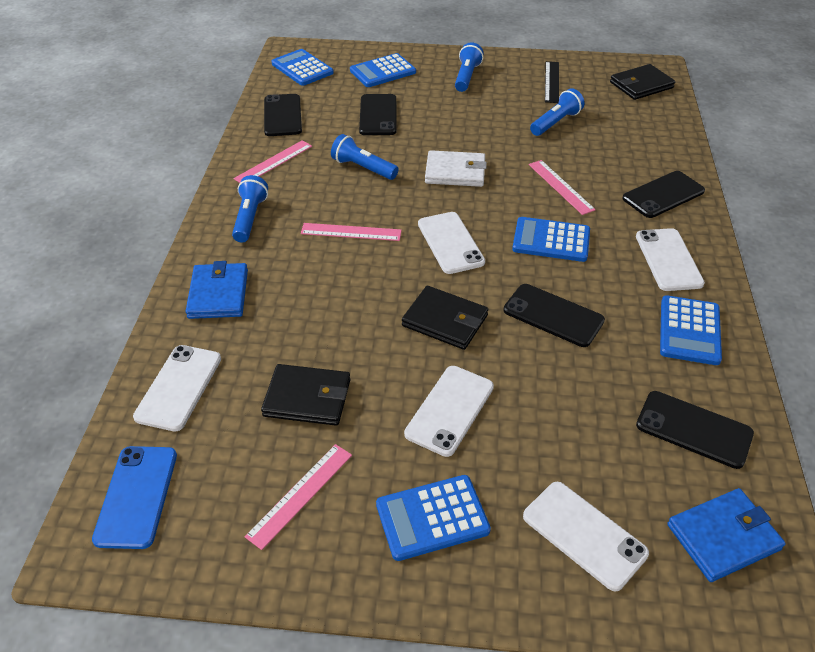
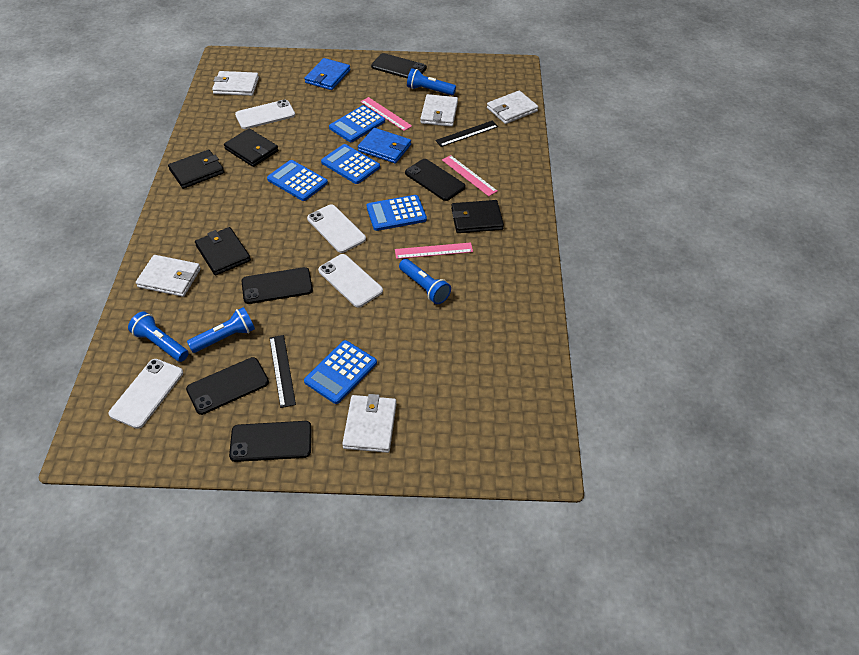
black ruler: 1 -> 2
black wallet: 3 -> 4
blue phone: 1 -> 0
pink ruler: 4 -> 3
white phone: 5 -> 4
white wallet: 1 -> 5

